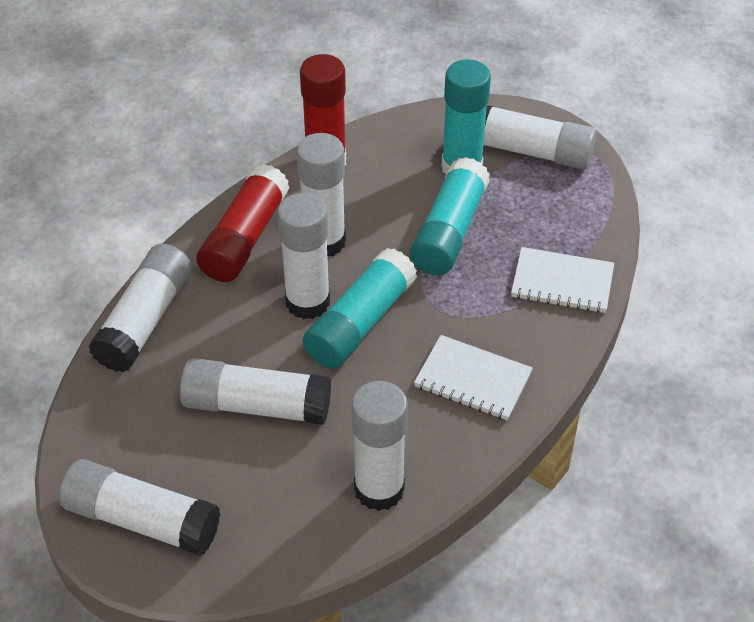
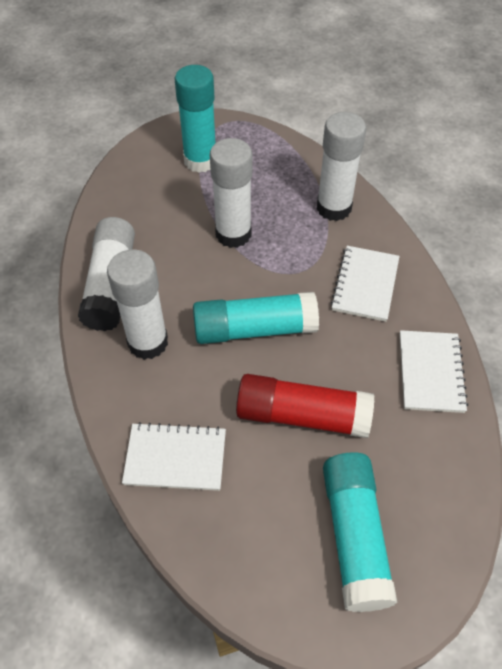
red glue stick: 2 -> 1
white glue stick: 7 -> 4
white notebook: 2 -> 3

